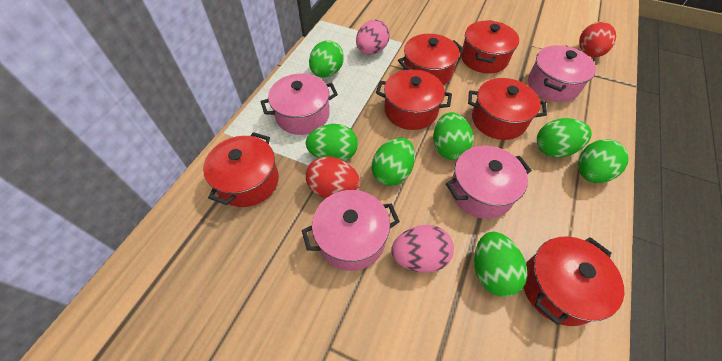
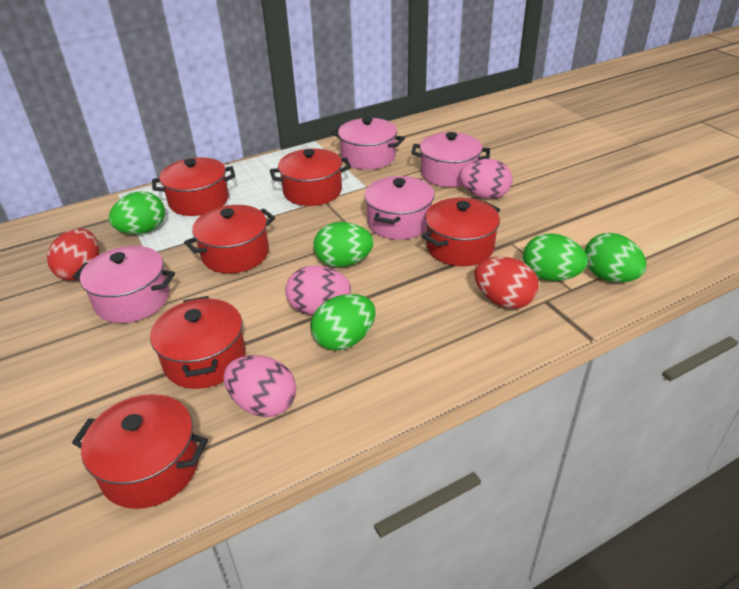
green egg: 7 -> 5
pink egg: 2 -> 3

